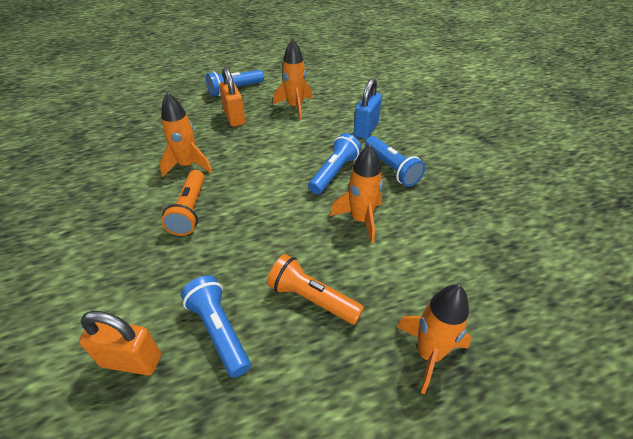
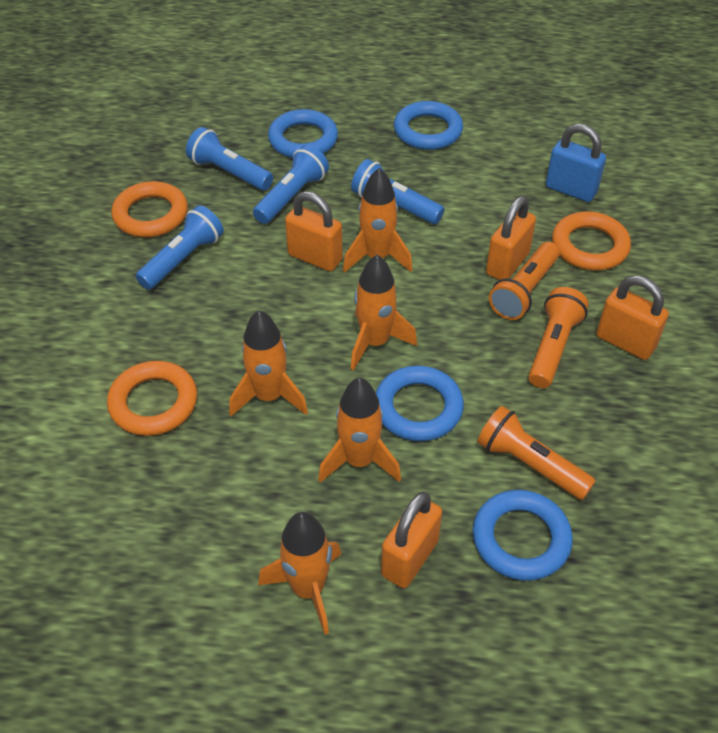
blue ring: 0 -> 4
orange flashlight: 2 -> 3
orange padlock: 2 -> 4
orange ring: 0 -> 3
orange rocket: 4 -> 5

